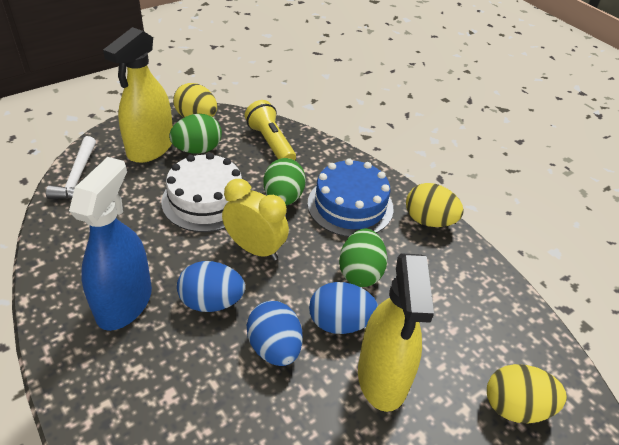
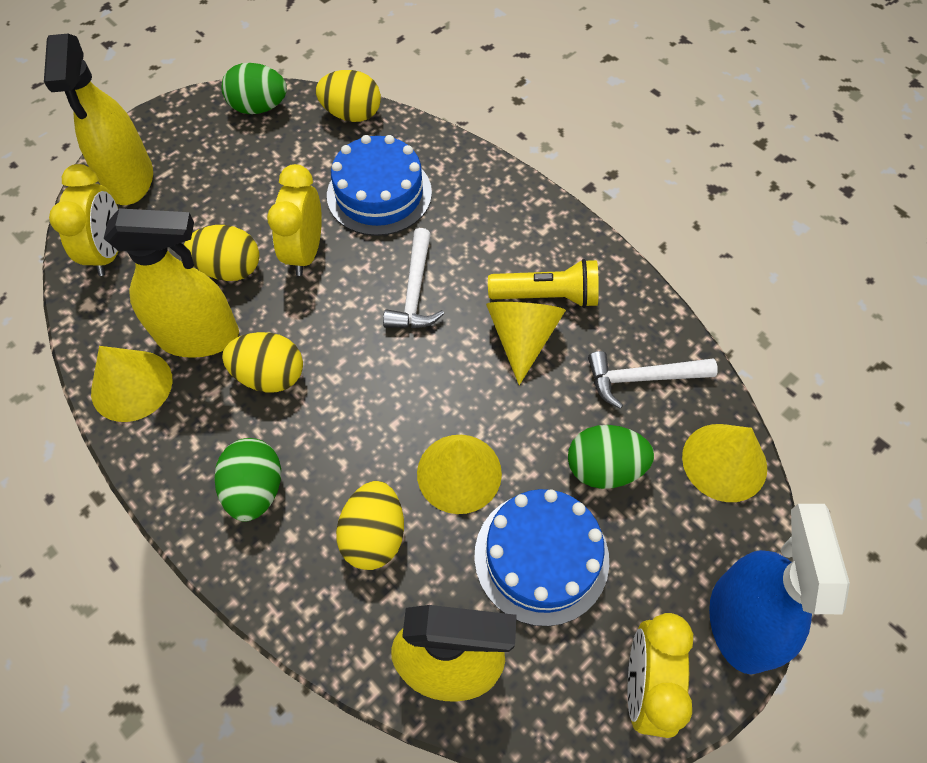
blue cake: 1 -> 2
blue egg: 3 -> 0
white cake: 1 -> 0
white hammer: 1 -> 2
yellow clock: 1 -> 3
yellow cone: 0 -> 4
yellow egg: 3 -> 4
yellow spray bottle: 2 -> 3

